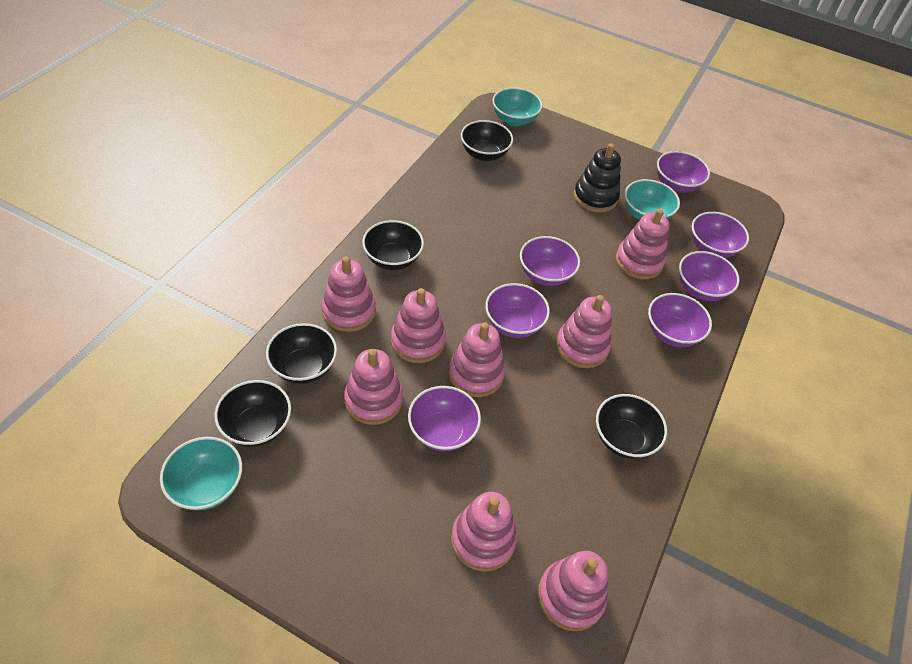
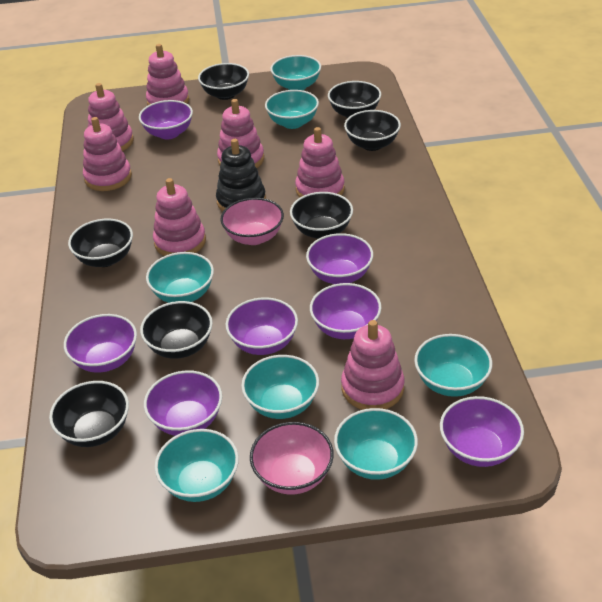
black bowl: 5 -> 7
pink bowl: 0 -> 2
pink stacking toy: 8 -> 7
turquoise bowl: 3 -> 7

